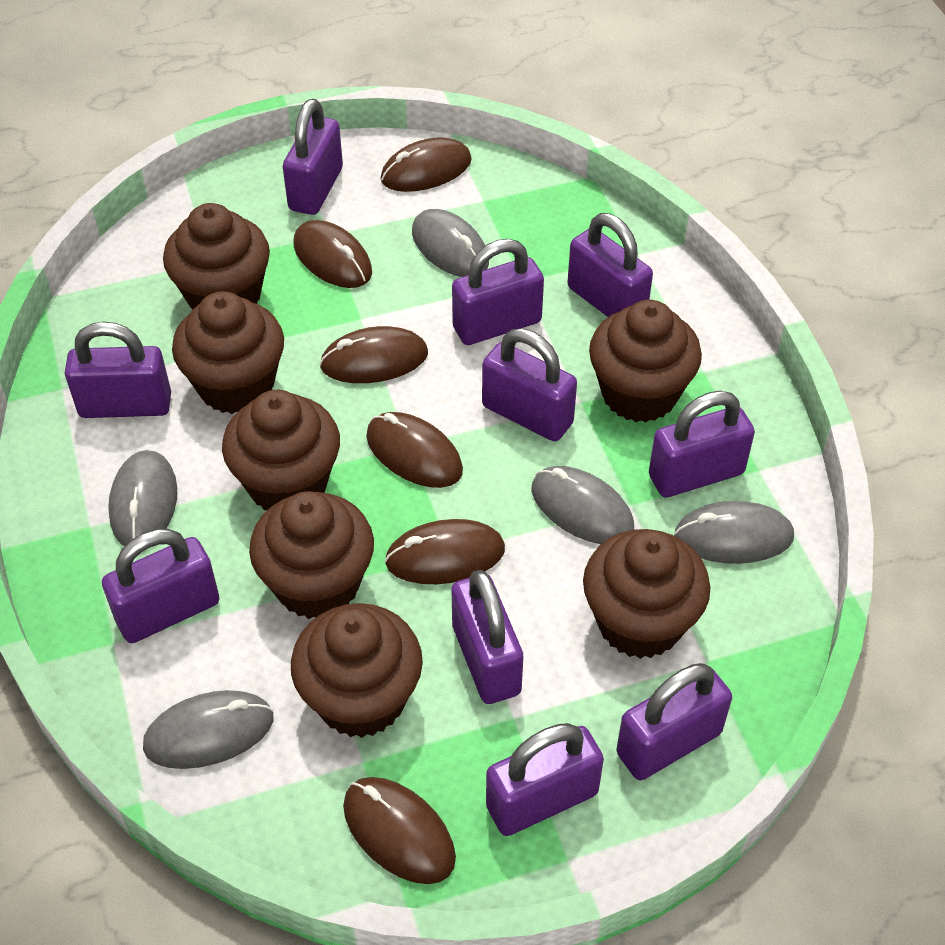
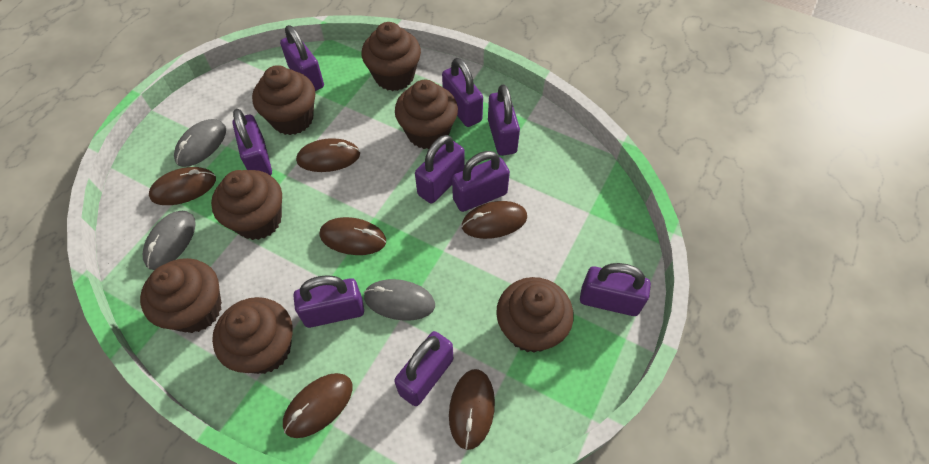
grey mouse: 5 -> 3
purple padlock: 10 -> 9

